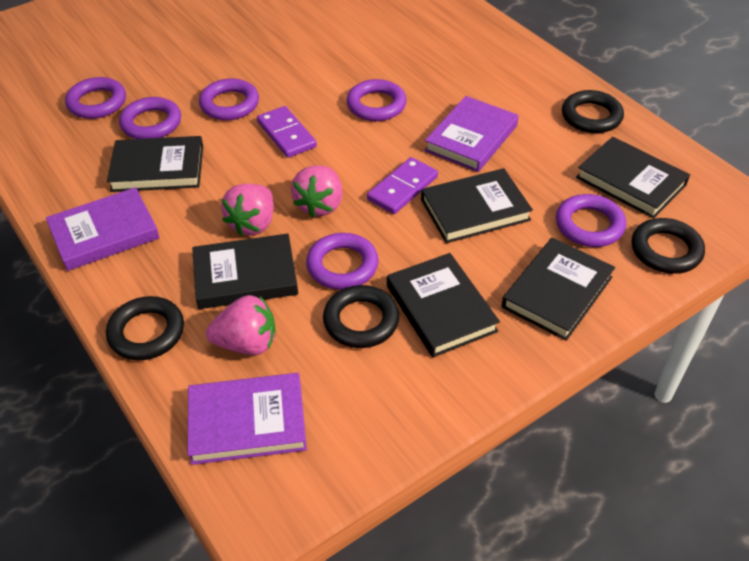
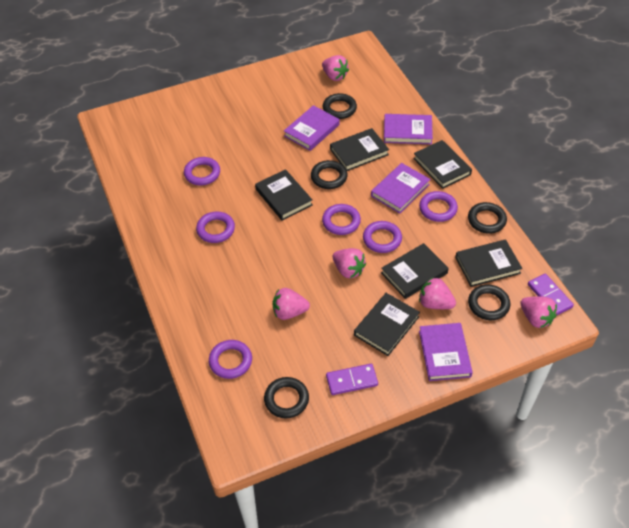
black ring: 4 -> 5
pink strawberry: 3 -> 5
purple book: 3 -> 4

